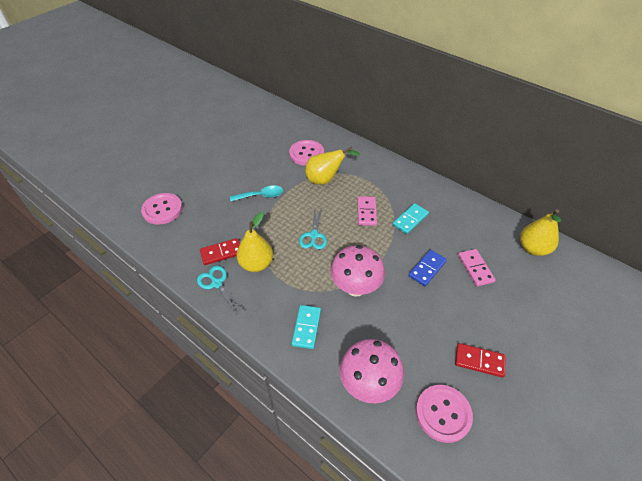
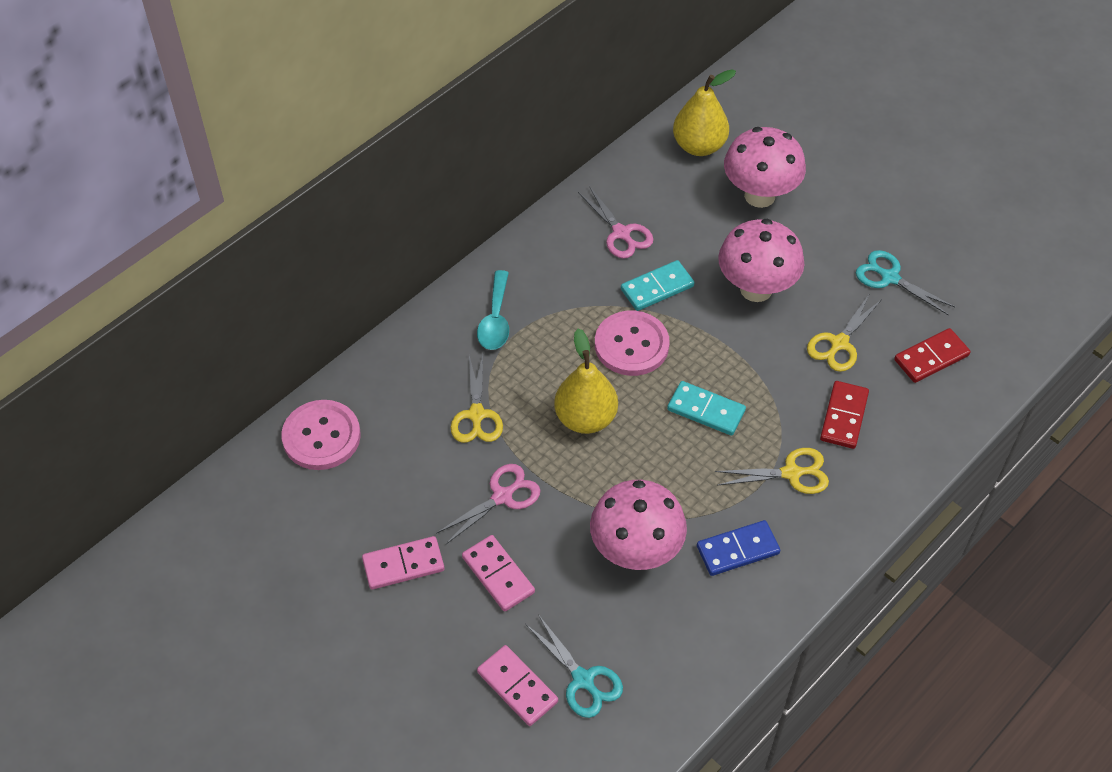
pink button: 3 -> 2
pink domino: 2 -> 3
pink mushroom: 2 -> 3
pink scissors: 0 -> 2
yellow pear: 3 -> 2
yellow scissors: 0 -> 3

